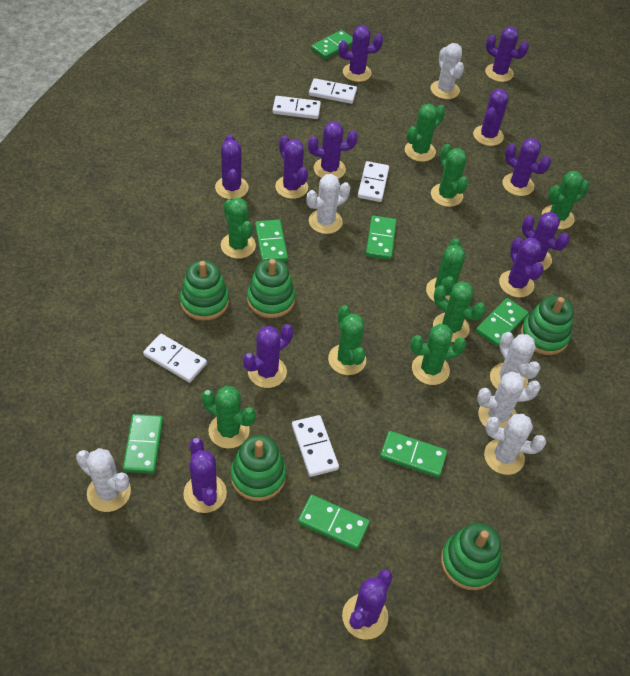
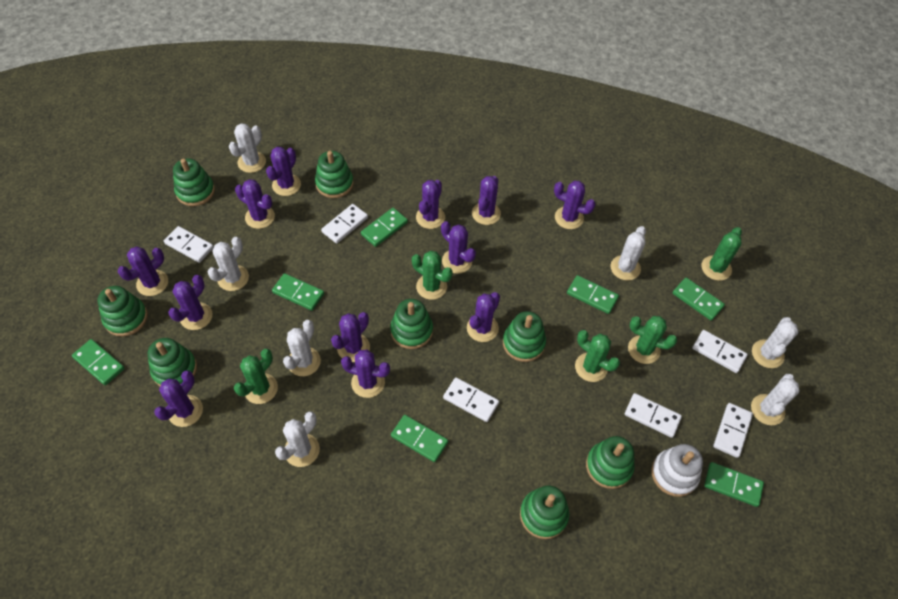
green cactus: 9 -> 5
green stacking toy: 5 -> 8
white cactus: 6 -> 7
white domino: 5 -> 6
white stacking toy: 0 -> 1

